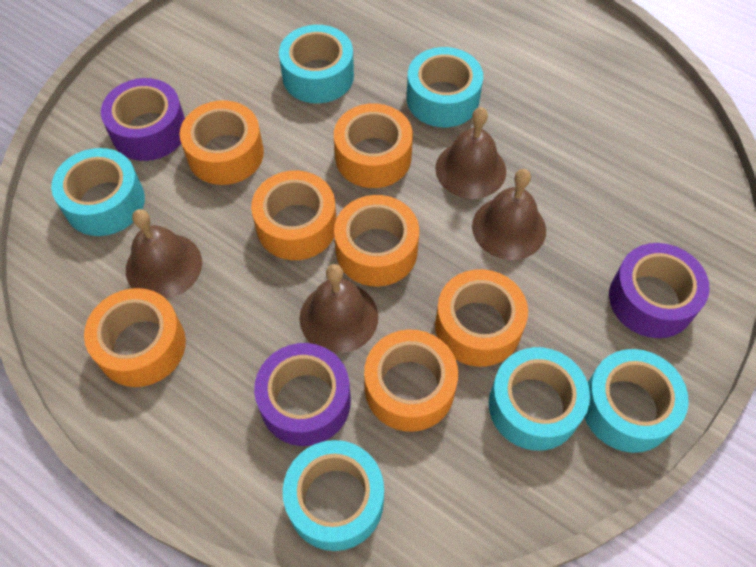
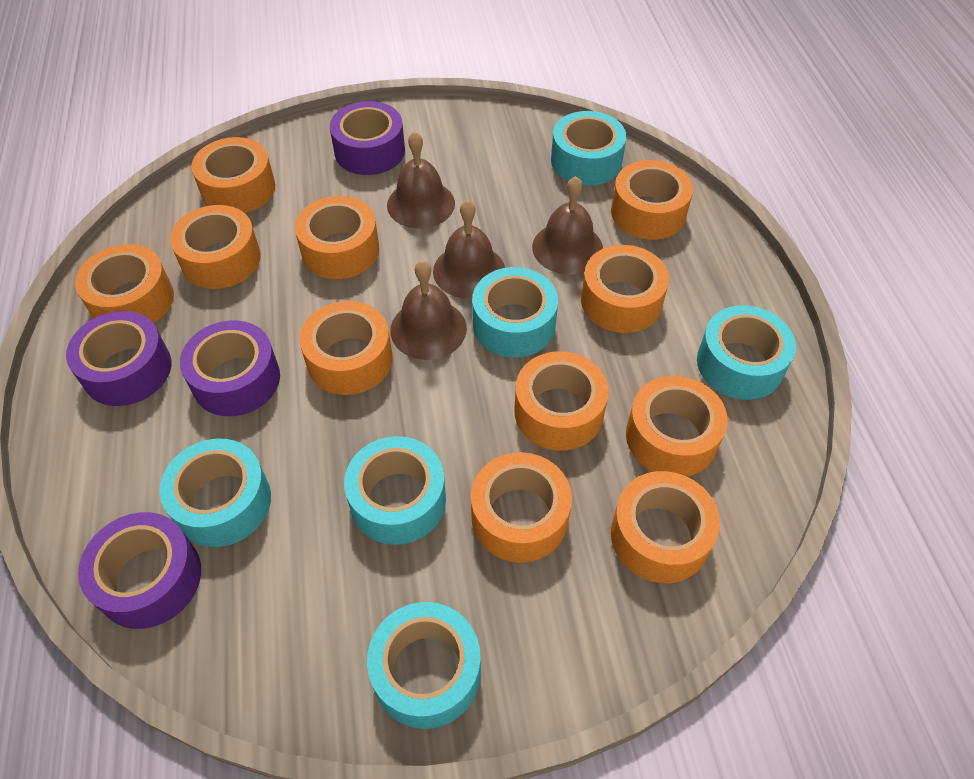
orange tape: 7 -> 11
purple tape: 3 -> 4

